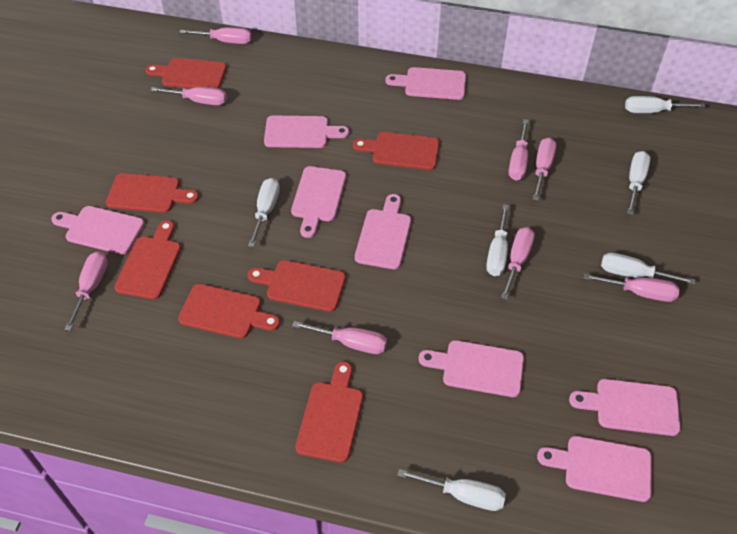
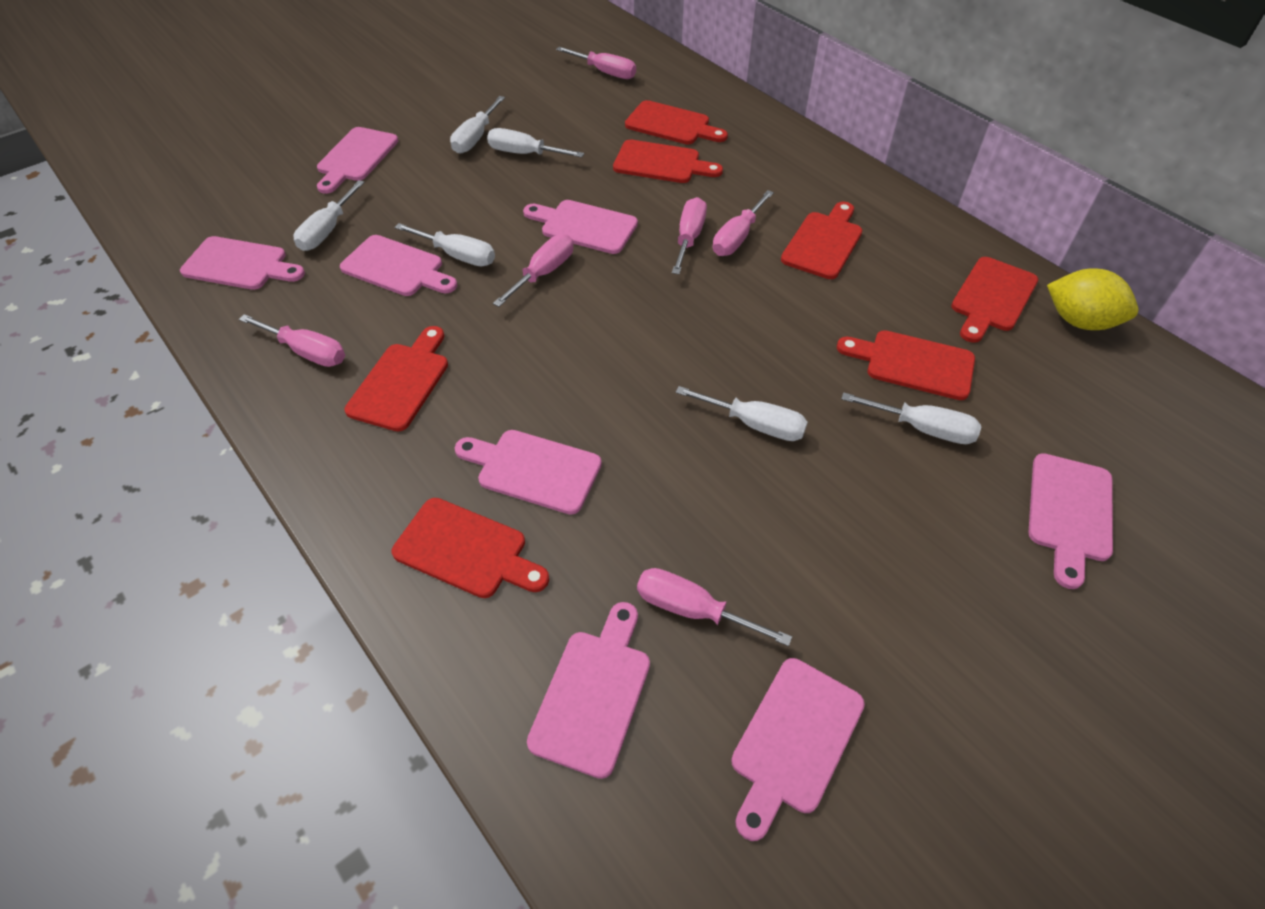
pink screwdriver: 8 -> 6
yellow lemon: 0 -> 1

